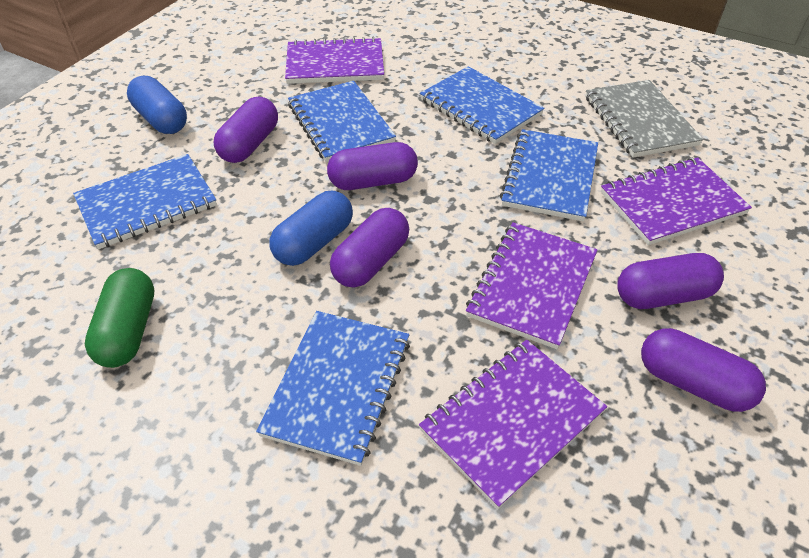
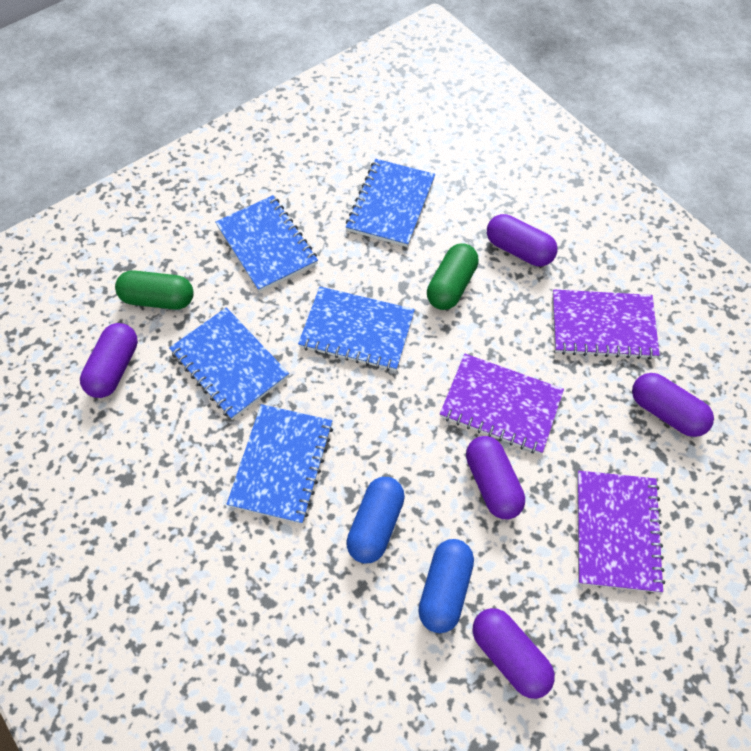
green capsule: 1 -> 2
grey notebook: 1 -> 0
purple notebook: 4 -> 3

